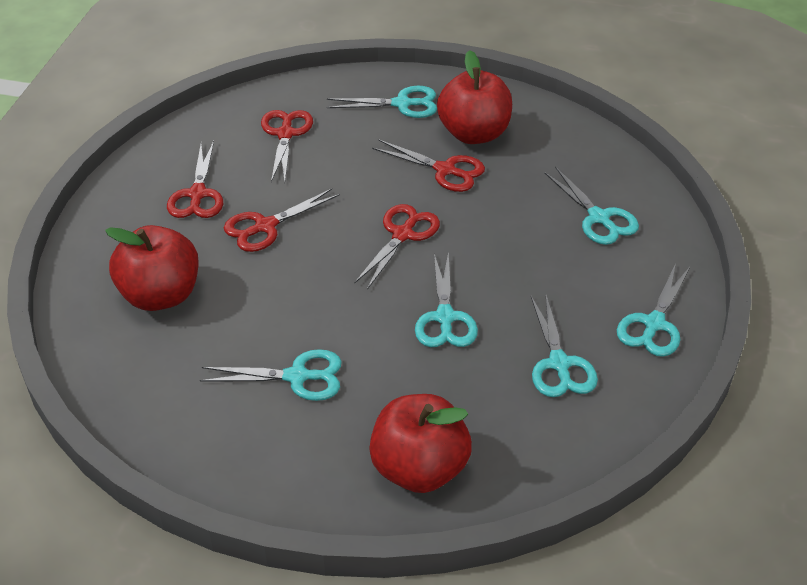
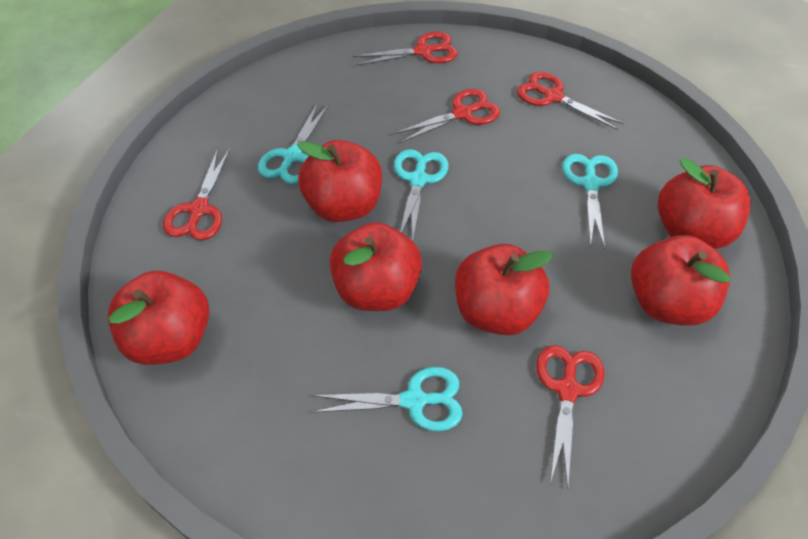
red apple: 3 -> 6
turquoise scissors: 6 -> 4

